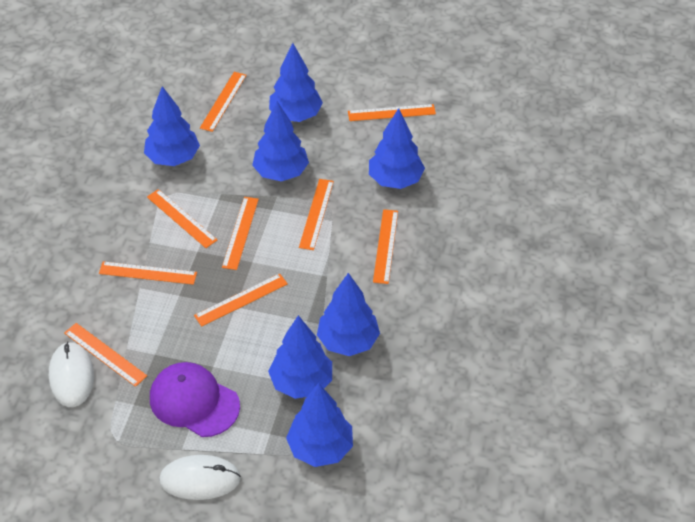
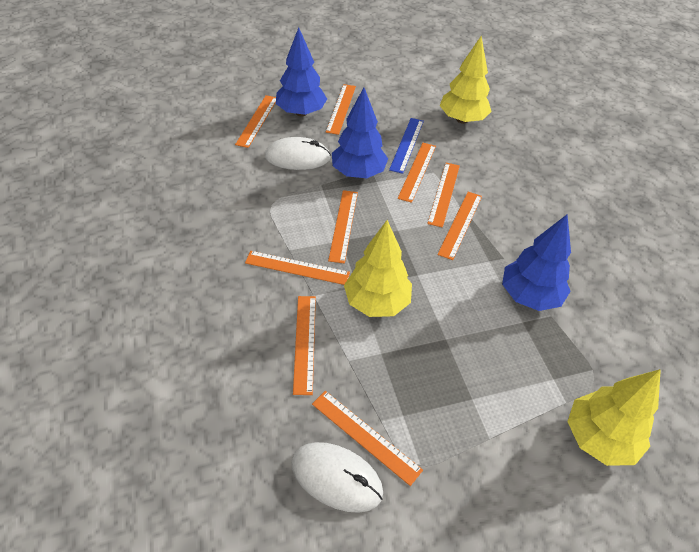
blue ruler: 0 -> 1
blue tree: 7 -> 3
purple cap: 1 -> 0
yellow tree: 0 -> 3

